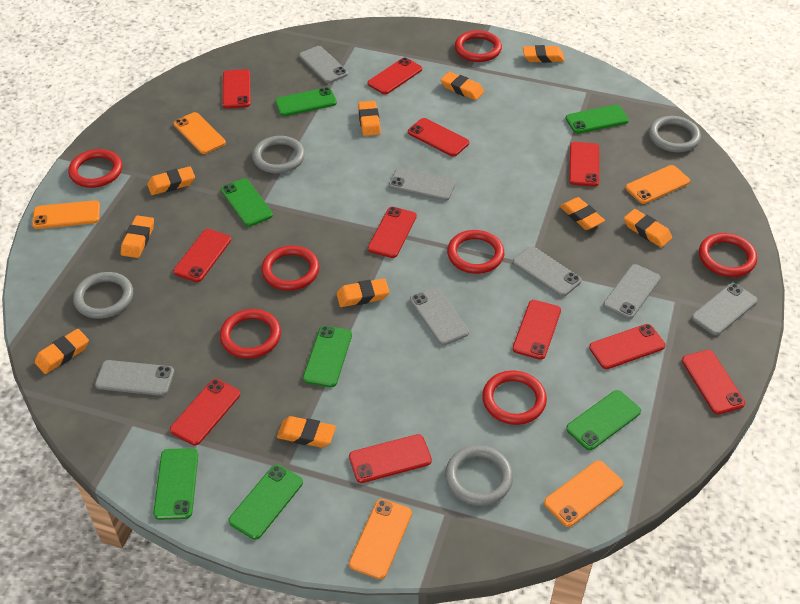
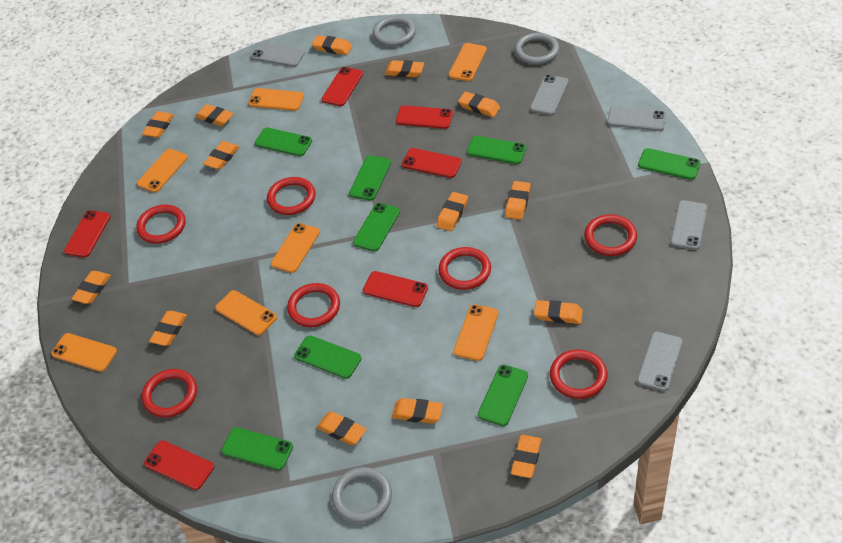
green phone: 7 -> 8
grey phone: 7 -> 5
grey ring: 4 -> 3
orange eraser: 10 -> 14
orange phone: 5 -> 7
red phone: 11 -> 6

